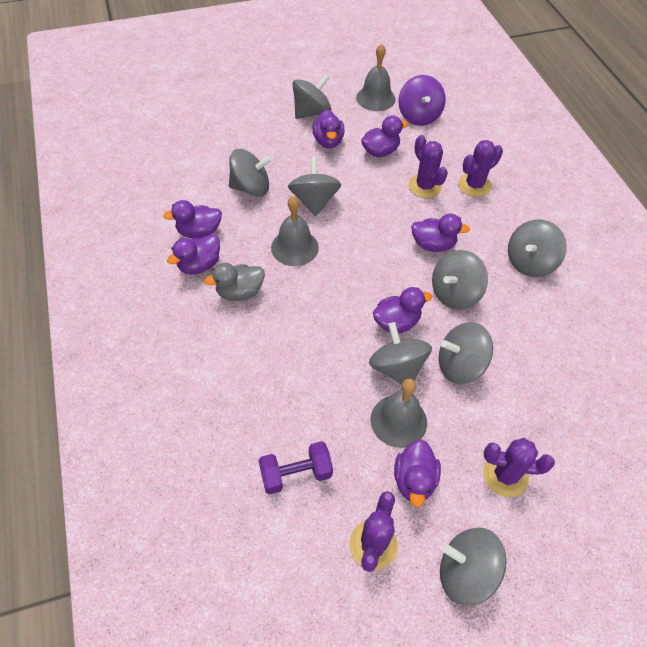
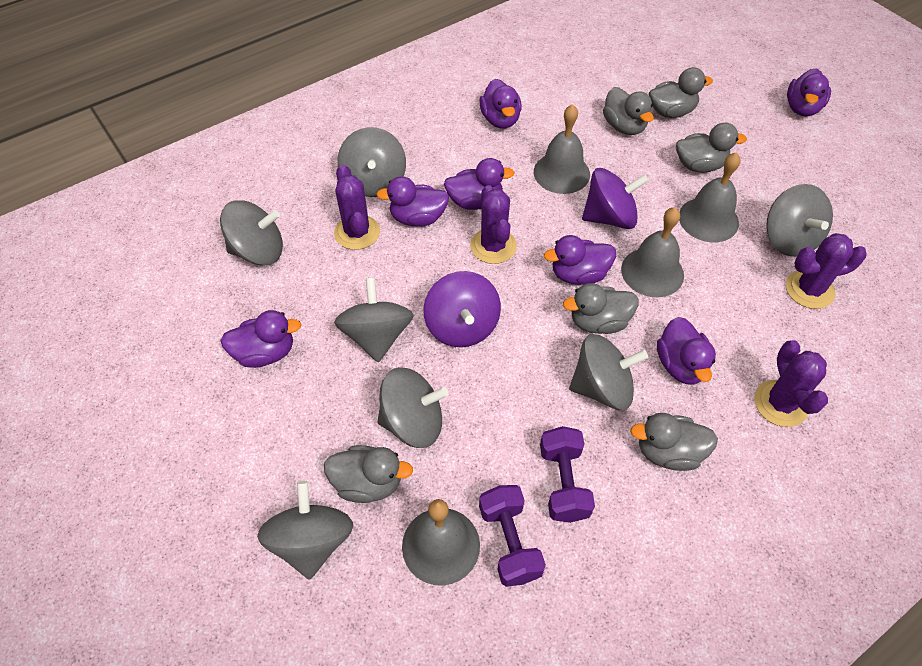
grey bell: 3 -> 4
grey duck: 1 -> 6
grey spinning top: 8 -> 7
purple dumbbell: 1 -> 2
purple spinning top: 1 -> 2

